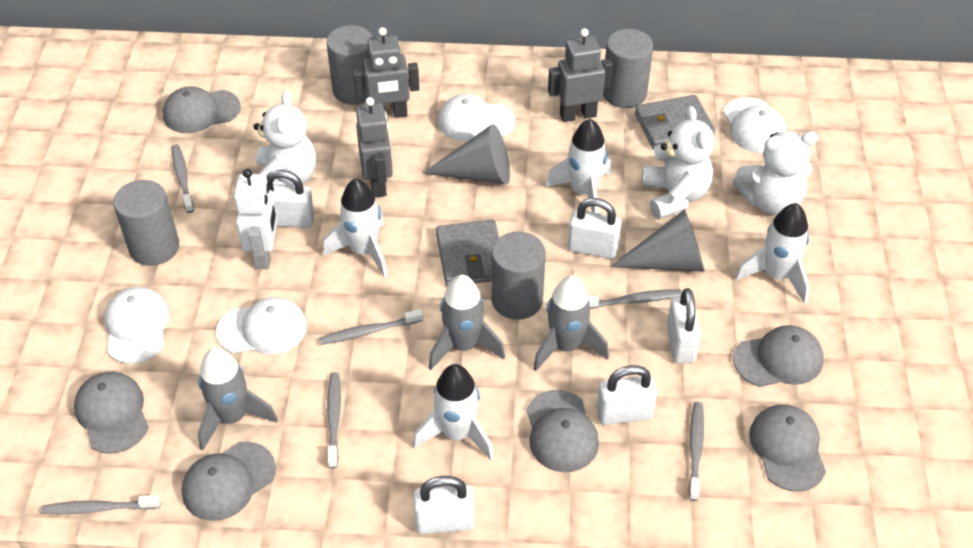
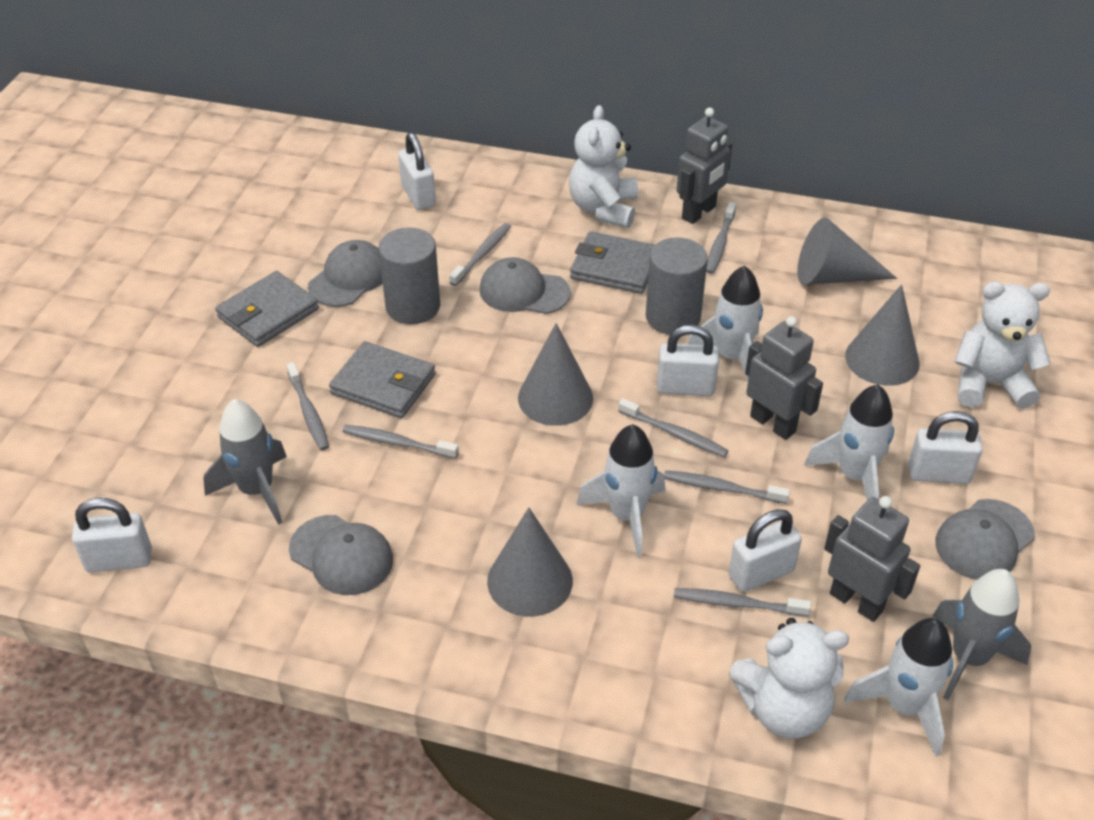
grey cap: 6 -> 4
grey cone: 2 -> 4
grey cylinder: 4 -> 2
grey rocket: 3 -> 2
grey toothbrush: 6 -> 7
grey wallet: 2 -> 3
white cap: 4 -> 0
white robot: 1 -> 0

